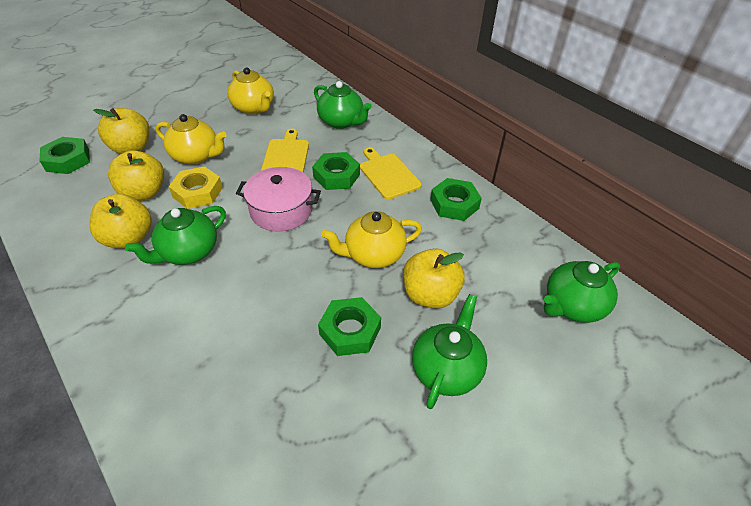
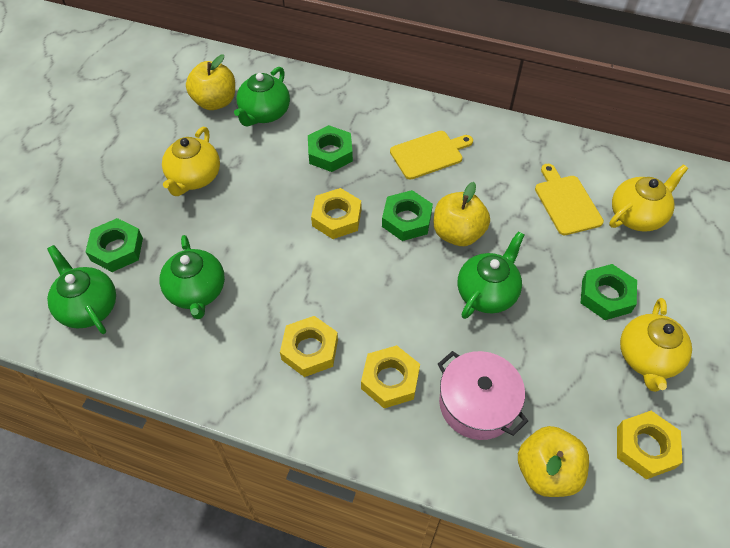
yellow apple: 4 -> 3
yellow nut: 1 -> 4

